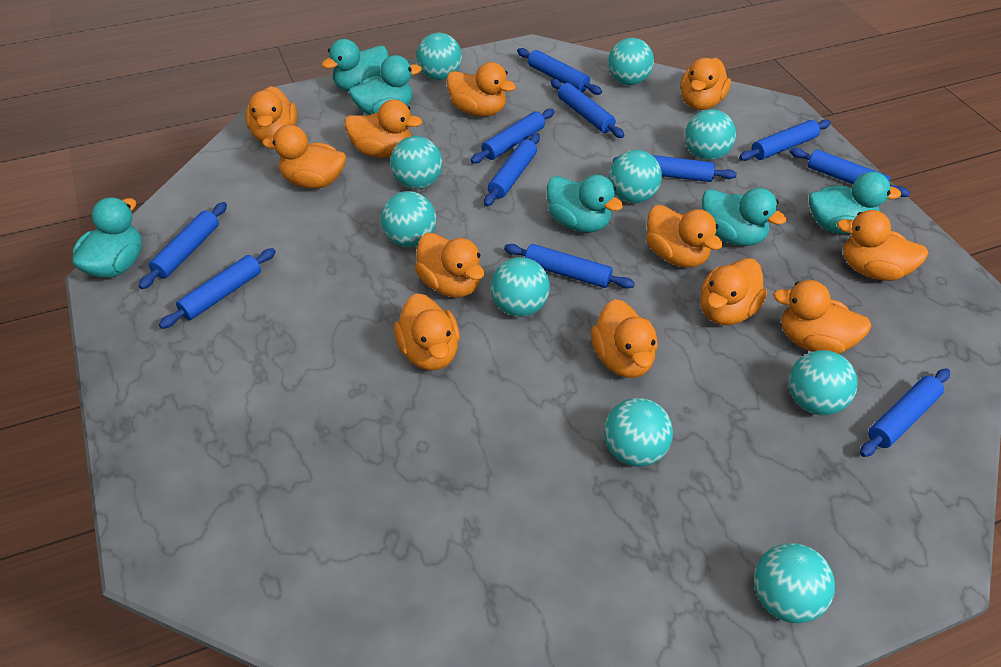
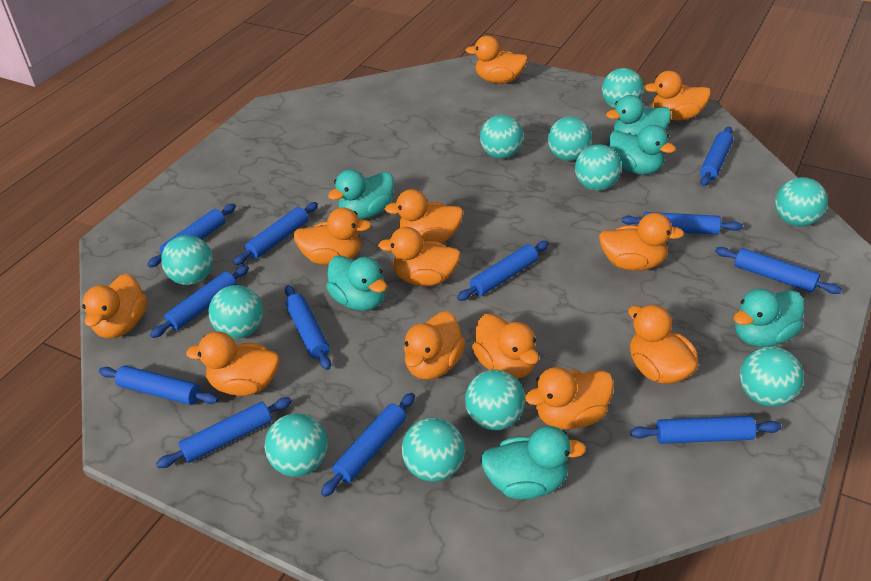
blue rolling pin: 11 -> 12
turquoise ball: 10 -> 11

